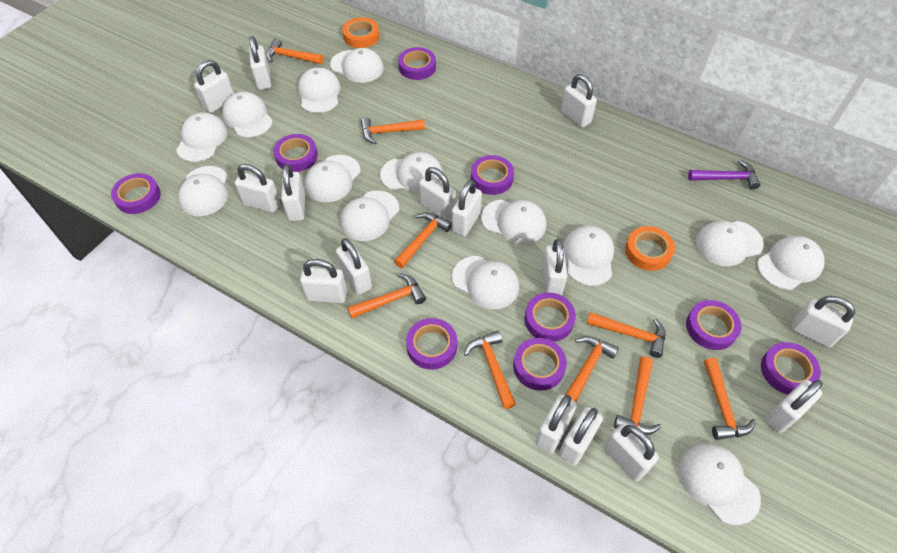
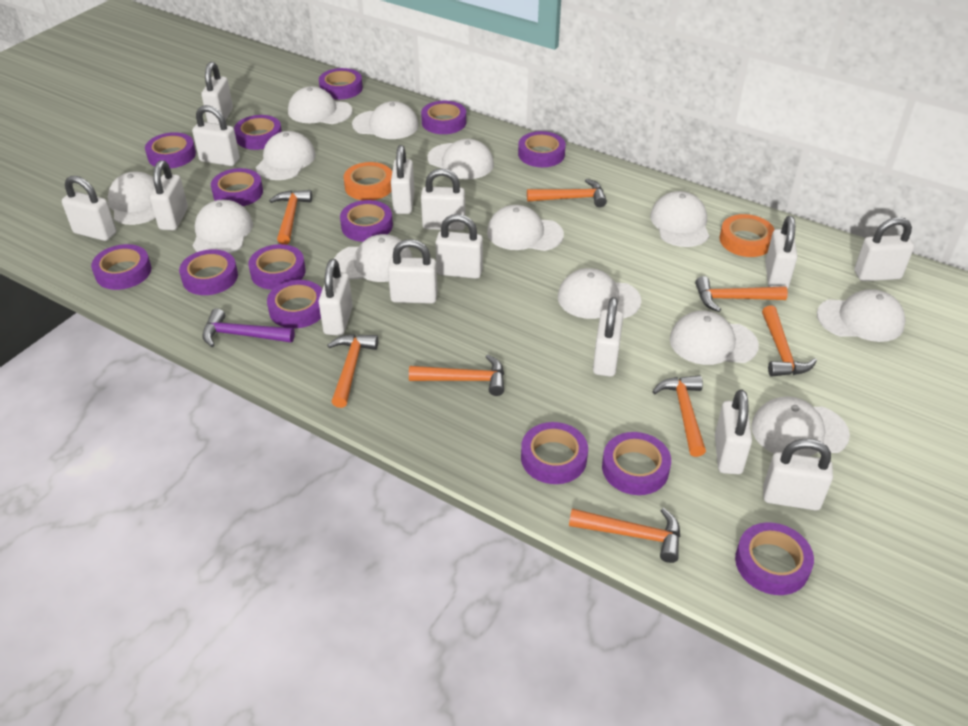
orange hammer: 9 -> 8
purple tape: 9 -> 14
white cap: 14 -> 13
white padlock: 15 -> 14

